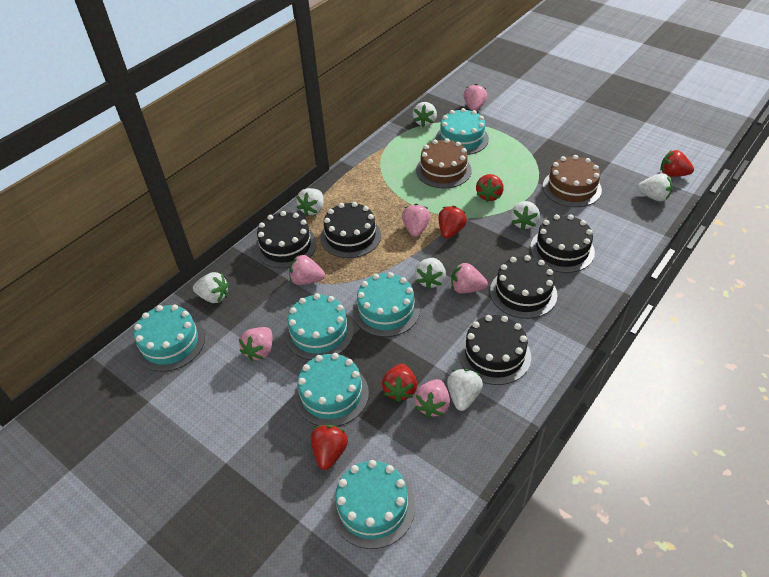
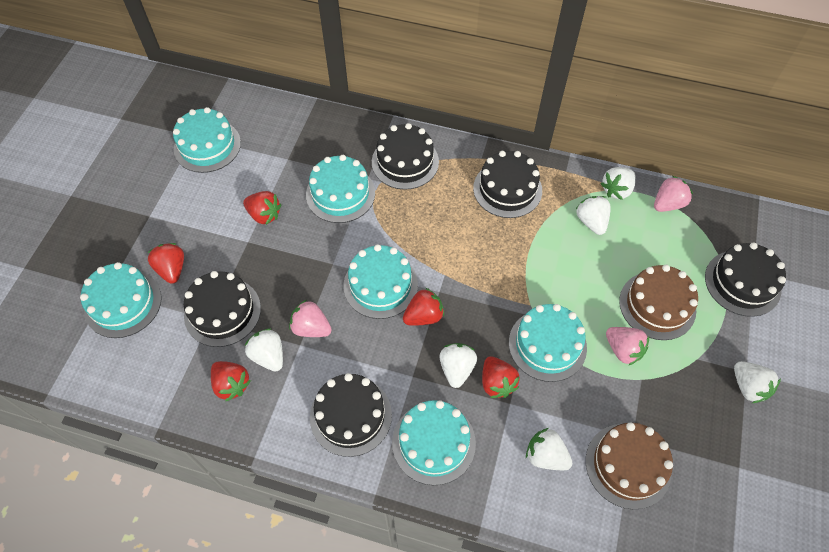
pink strawberry: 6 -> 3
white strawberry: 7 -> 6

